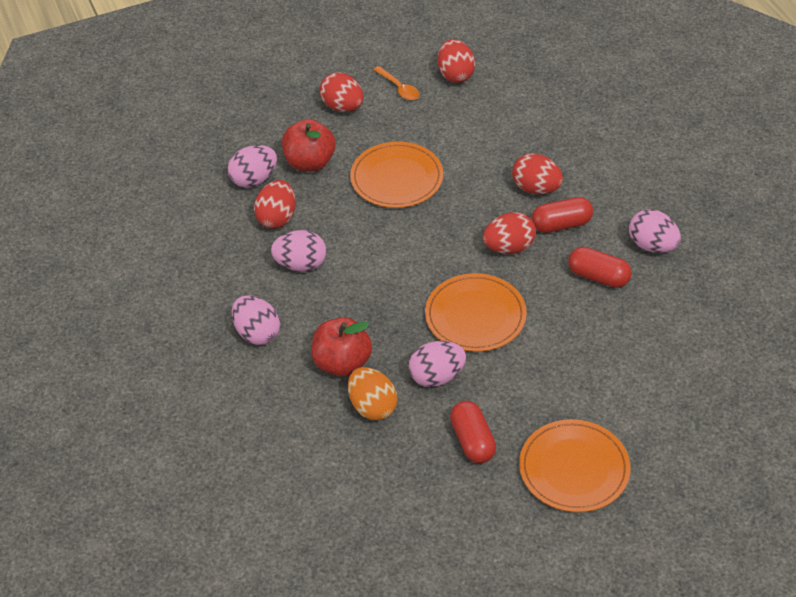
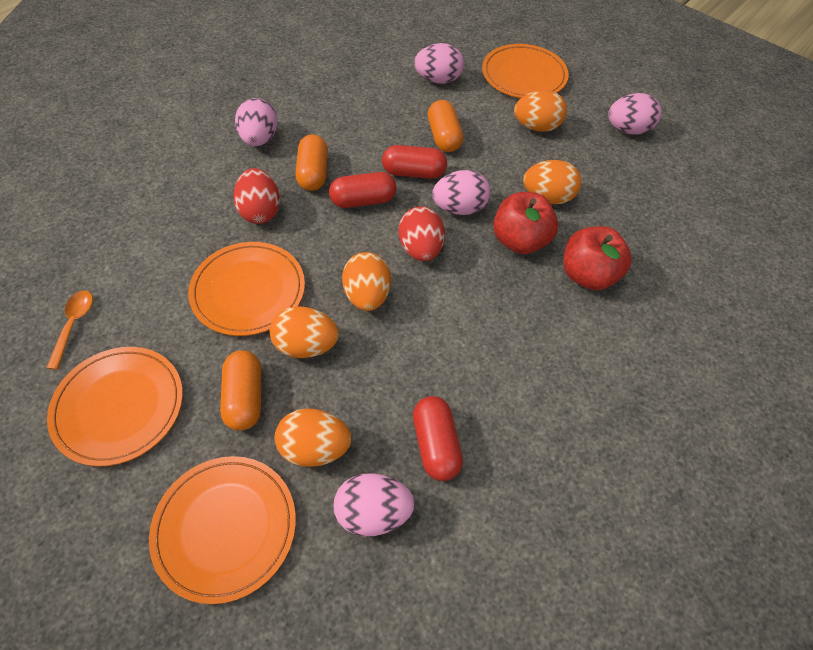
orange capsule: 0 -> 3
orange egg: 1 -> 5
orange plate: 3 -> 4
red egg: 5 -> 2

